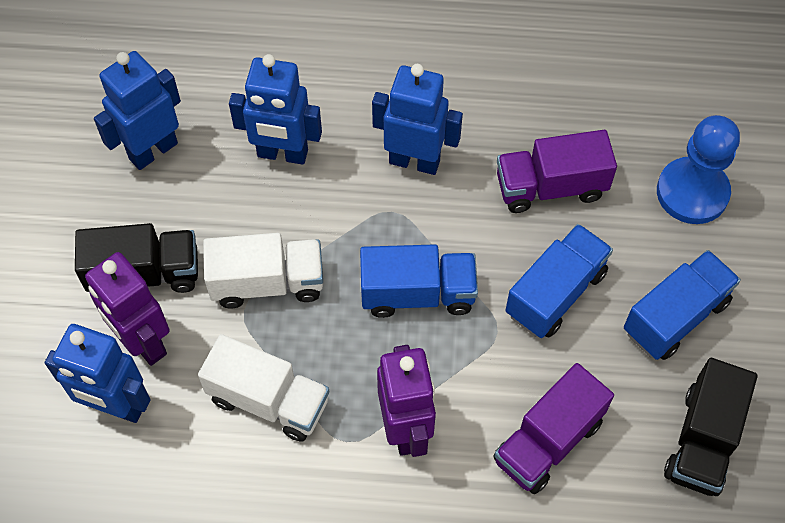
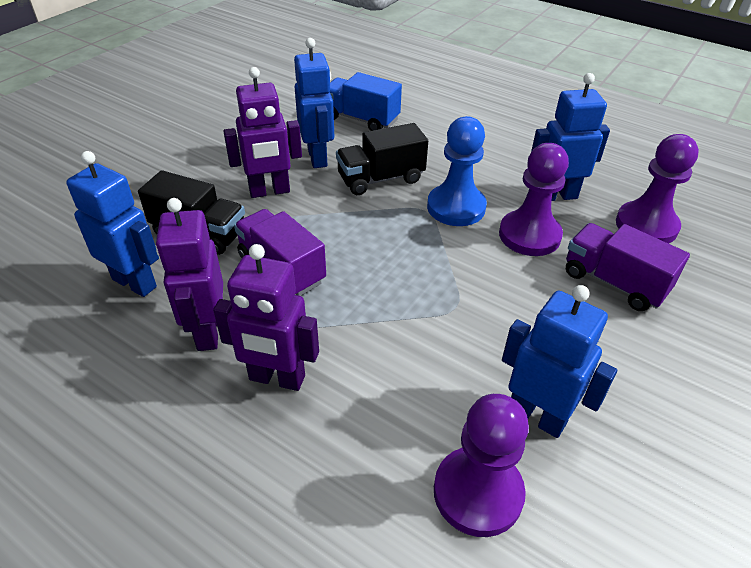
blue truck: 3 -> 1
purple pawn: 0 -> 3
purple robot: 2 -> 3
white truck: 2 -> 0

